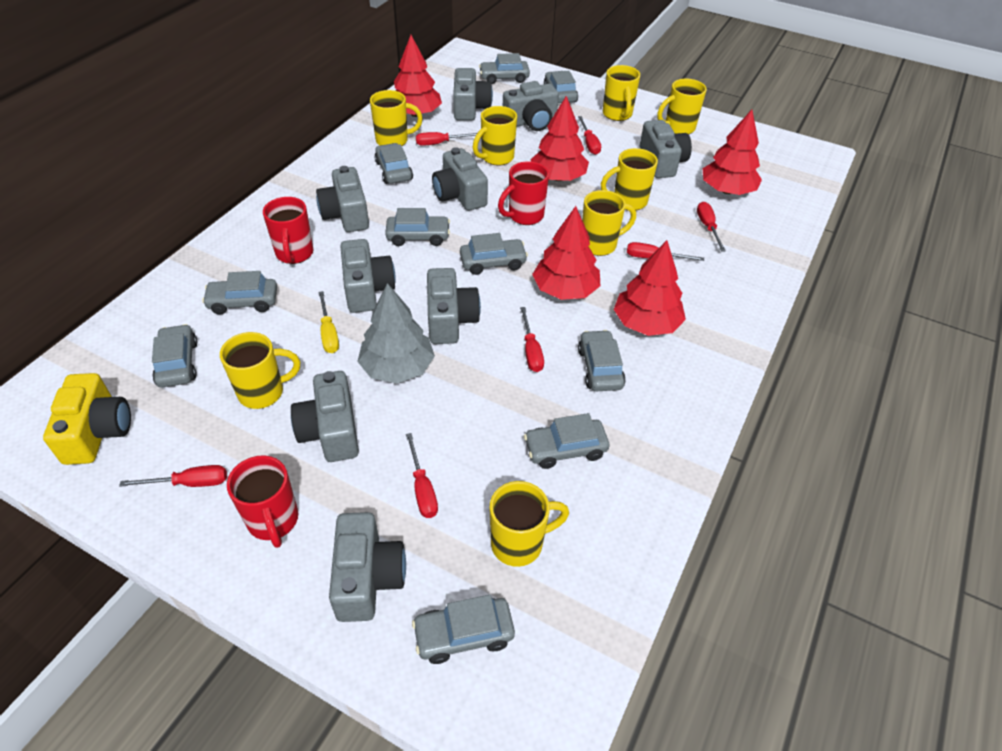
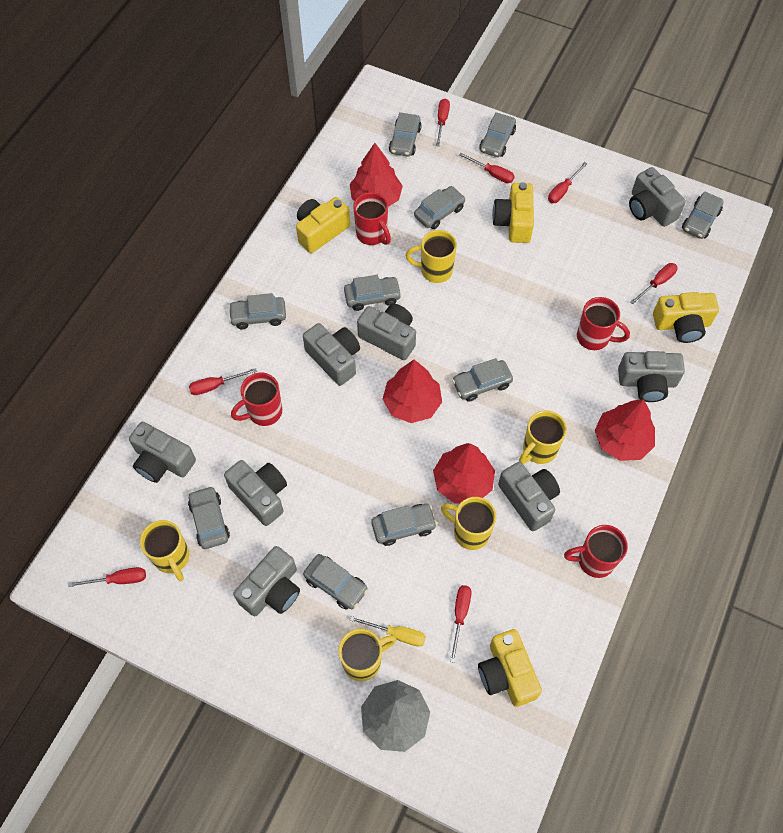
grey camera: 9 -> 8
red mug: 3 -> 4
red tree: 5 -> 4
yellow camera: 1 -> 4
yellow mug: 8 -> 5

